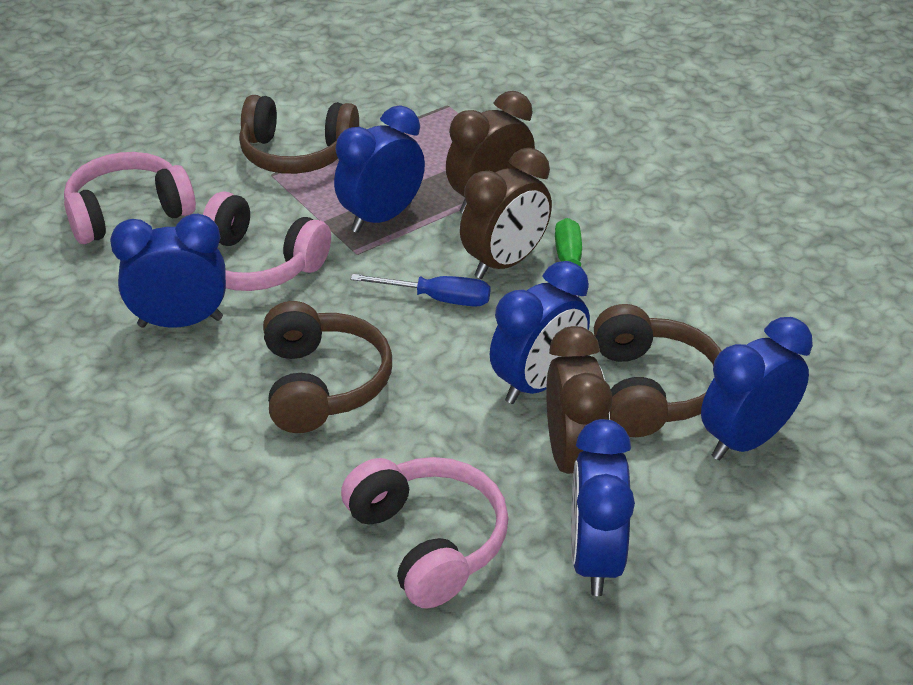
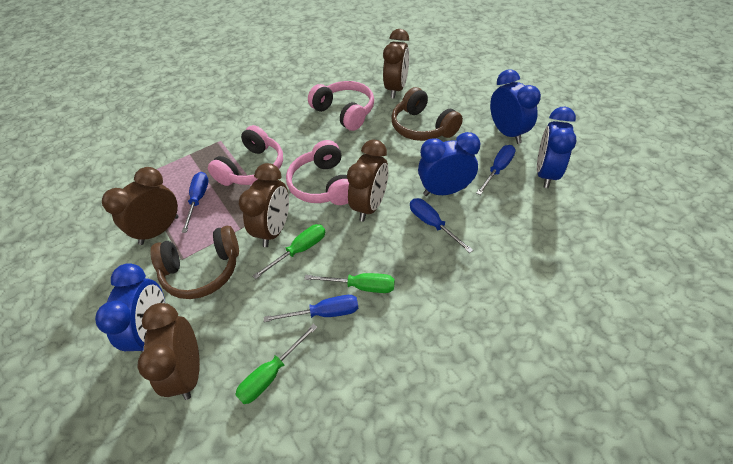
blue clock: 5 -> 4
blue screwdriver: 1 -> 4
brown clock: 3 -> 5
brown headphones: 3 -> 2
green screwdriver: 1 -> 3

